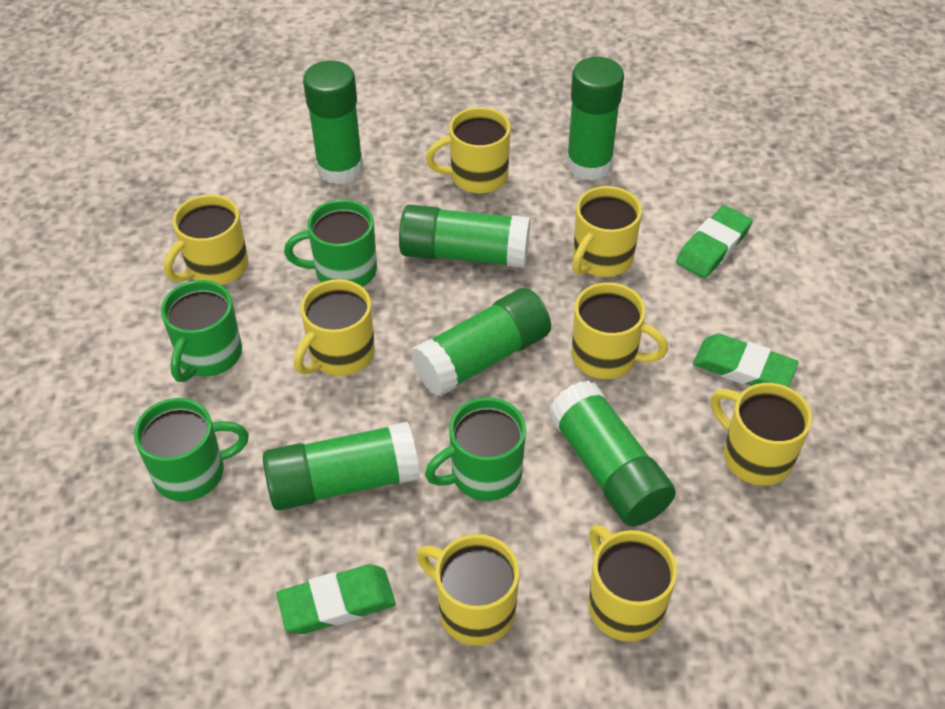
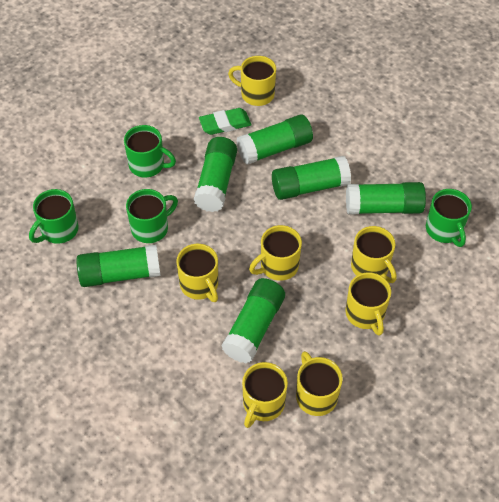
green eraser: 3 -> 1
yellow mug: 8 -> 7

